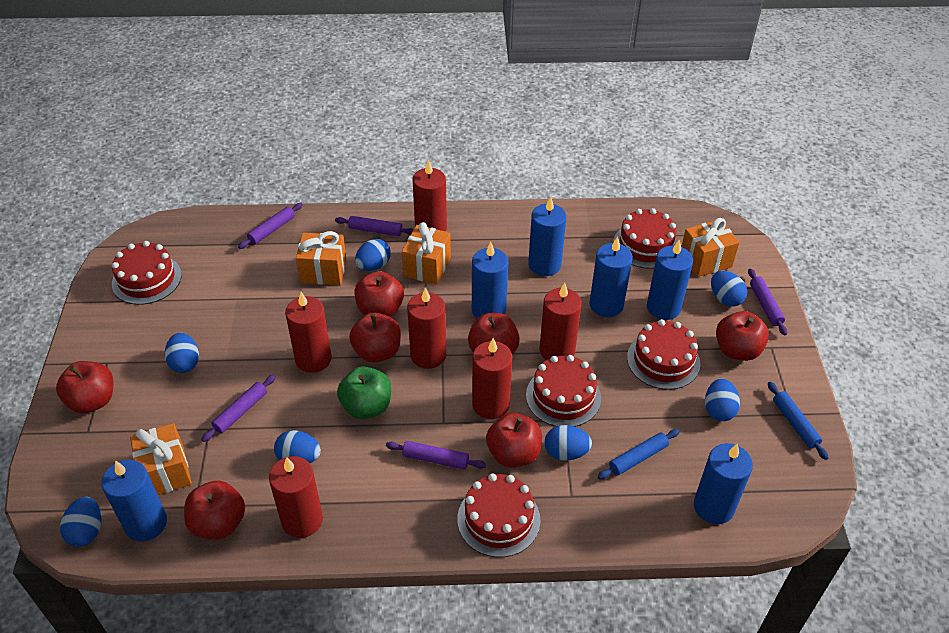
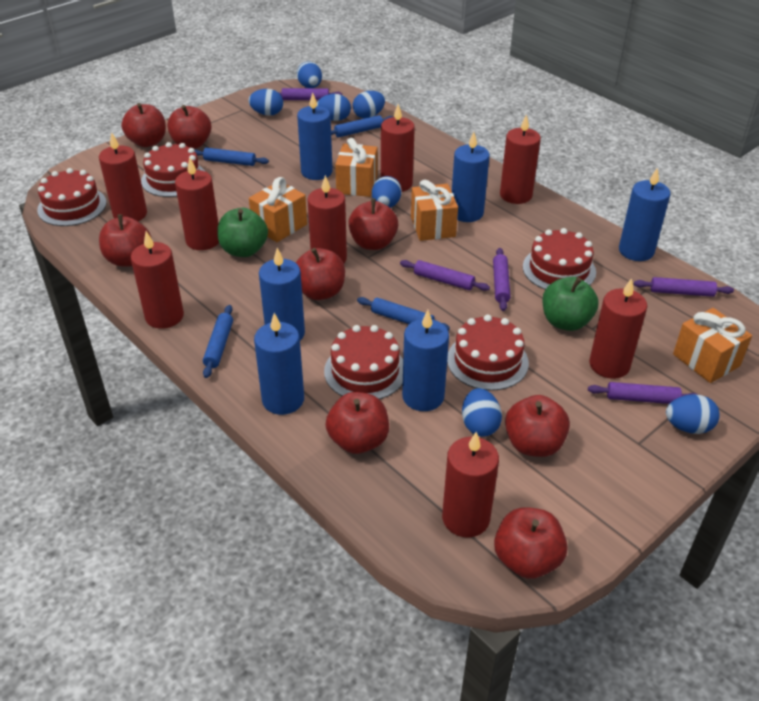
blue rolling pin: 2 -> 4
green apple: 1 -> 2
red apple: 7 -> 8
red candle: 6 -> 8

